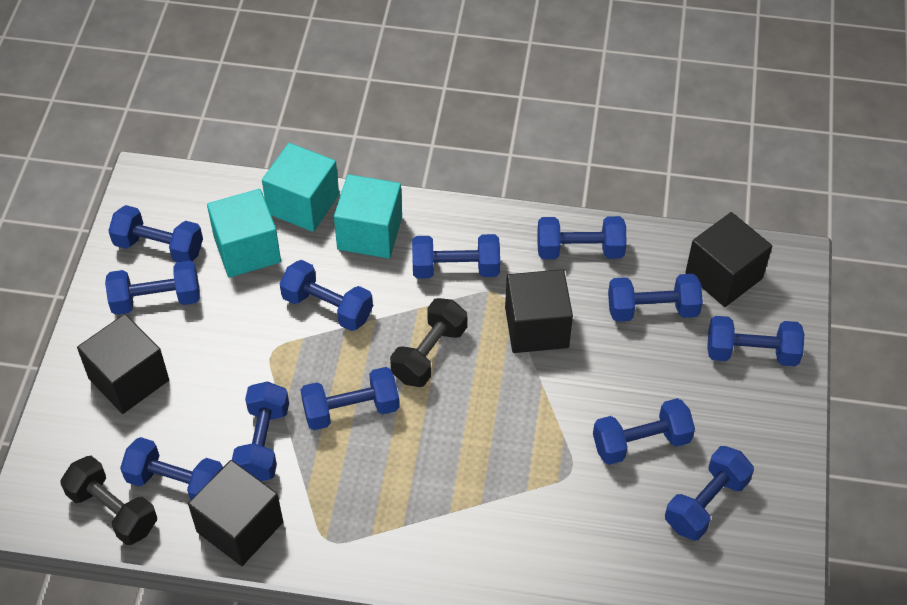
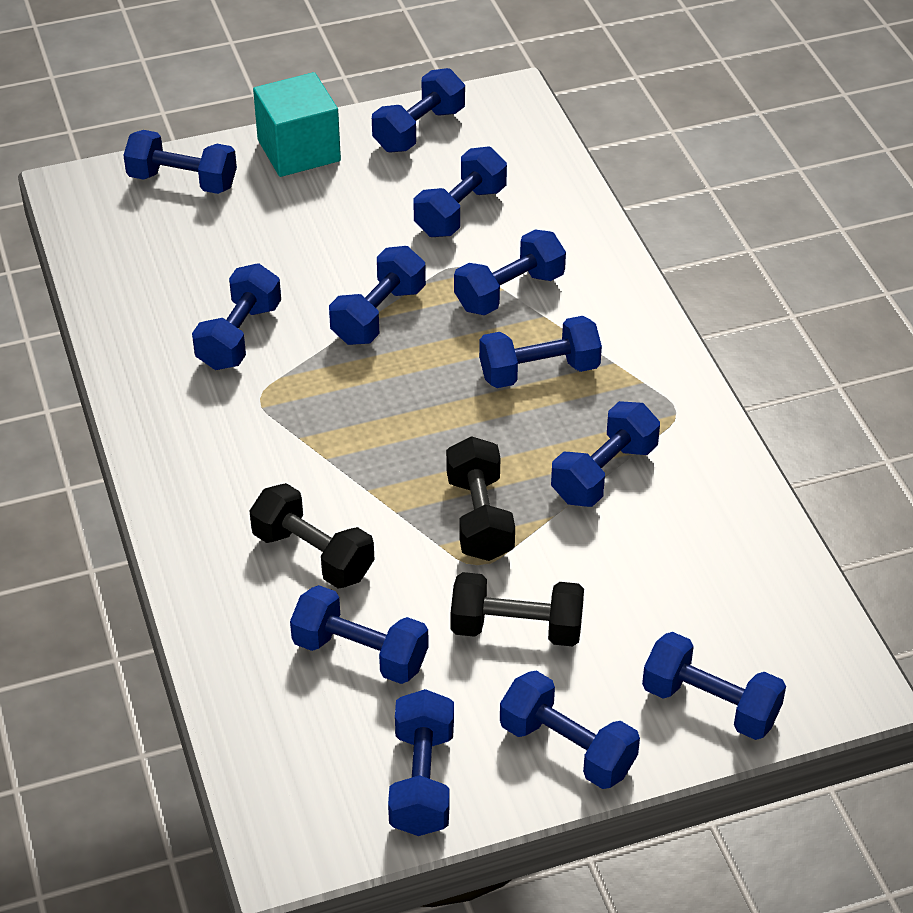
black cube: 4 -> 0
black dumbbell: 2 -> 3
turquoise cube: 3 -> 1

